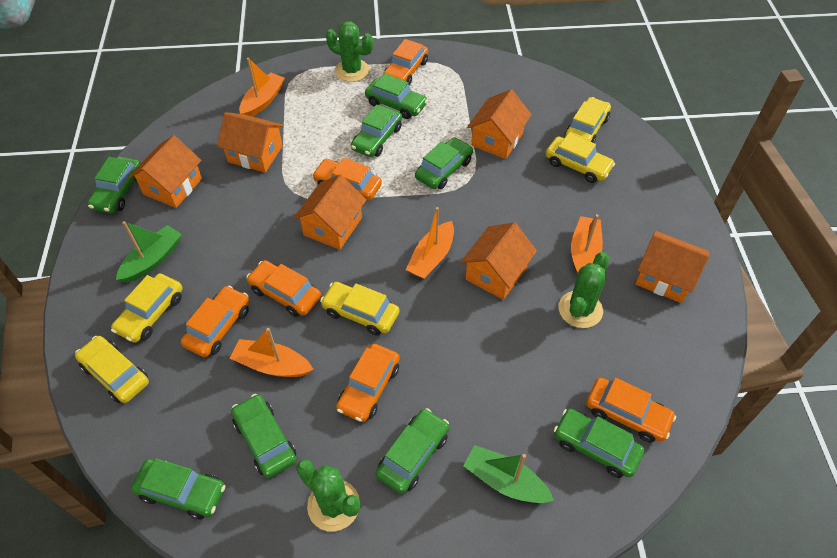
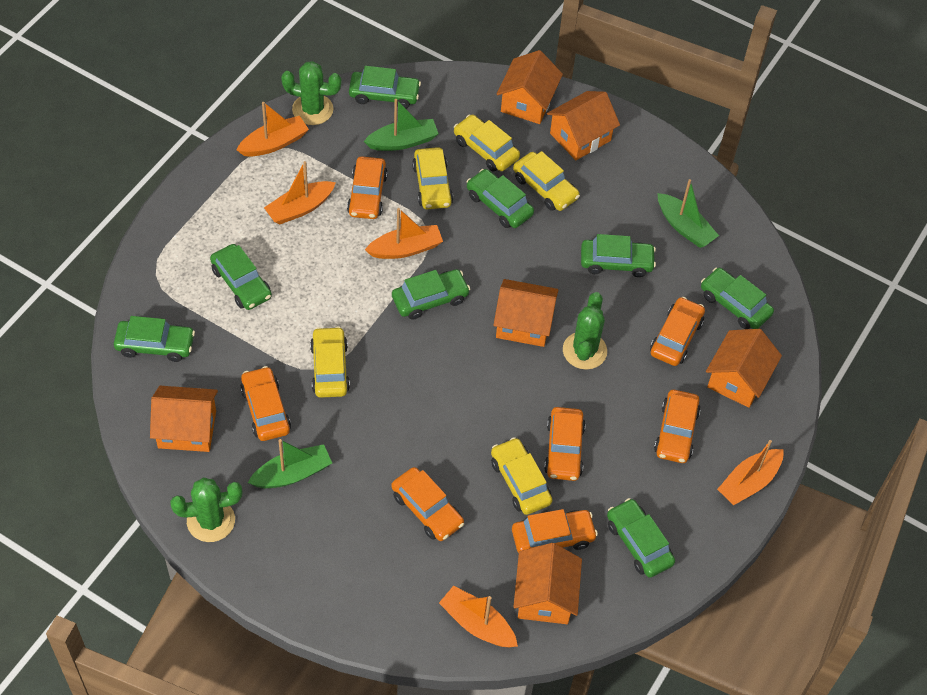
green boat: 2 -> 3
orange boat: 4 -> 5
orange car: 6 -> 7

